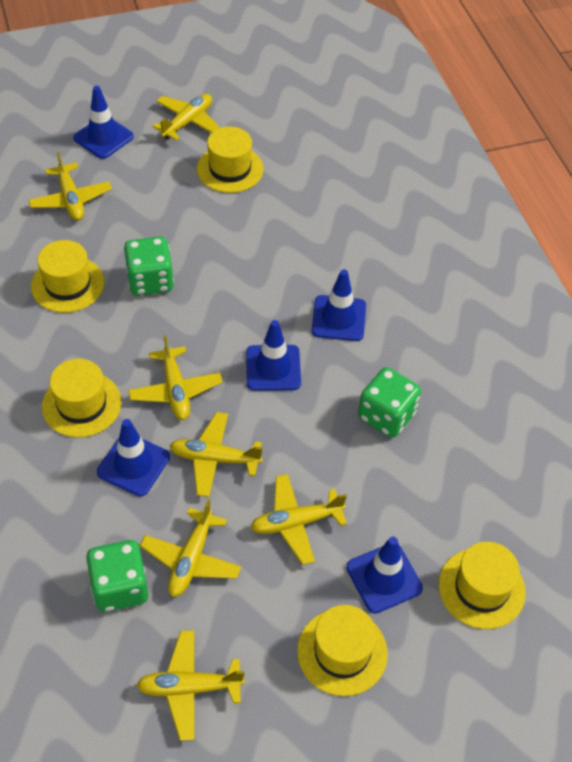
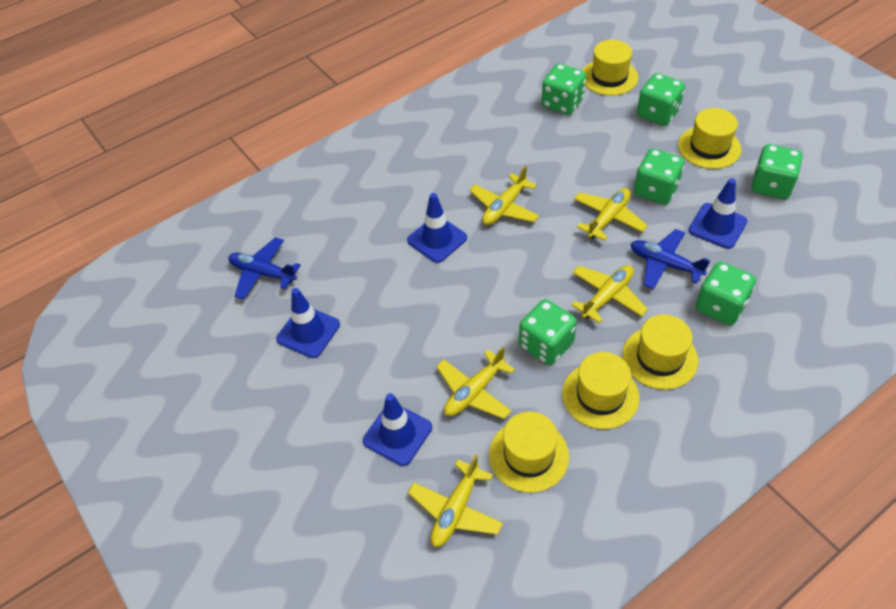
blue plane: 0 -> 2
blue traffic cone: 5 -> 4
green dice: 3 -> 6
yellow plane: 7 -> 5

